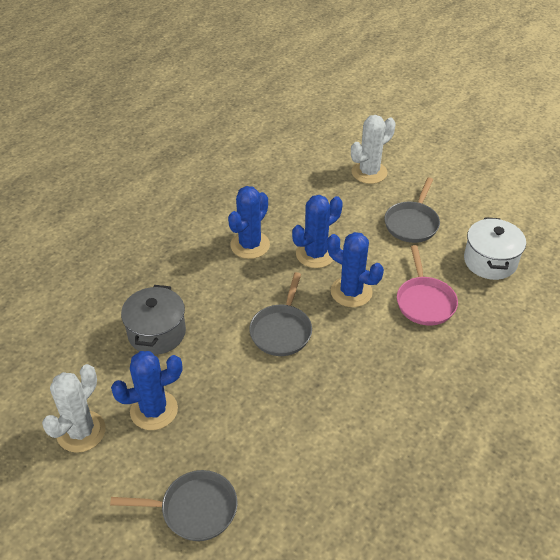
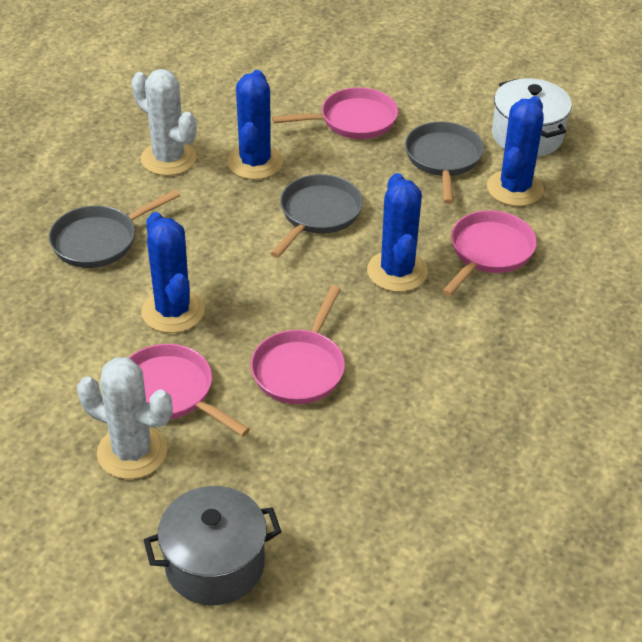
pink pan: 1 -> 4

